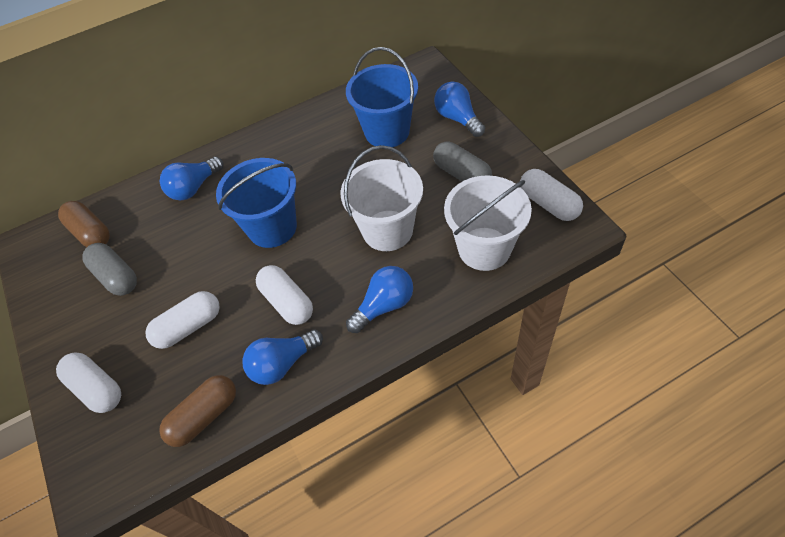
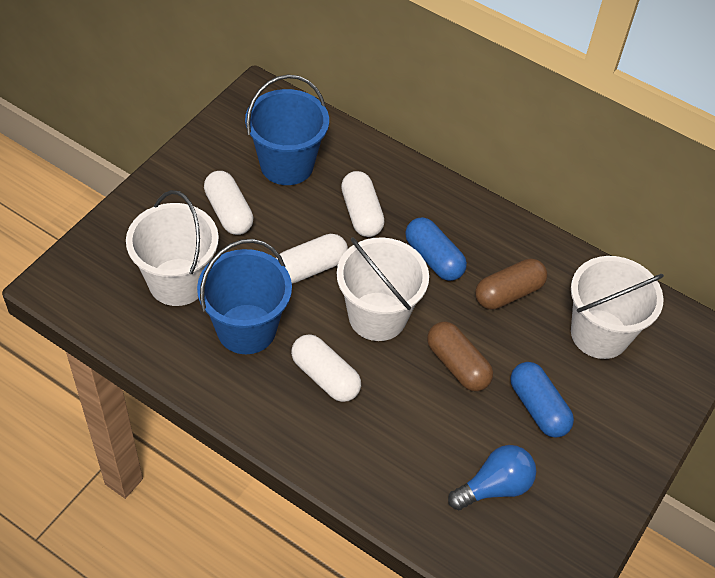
blue capsule: 0 -> 2
blue light bulb: 4 -> 1
grey capsule: 2 -> 0
white bucket: 2 -> 3

